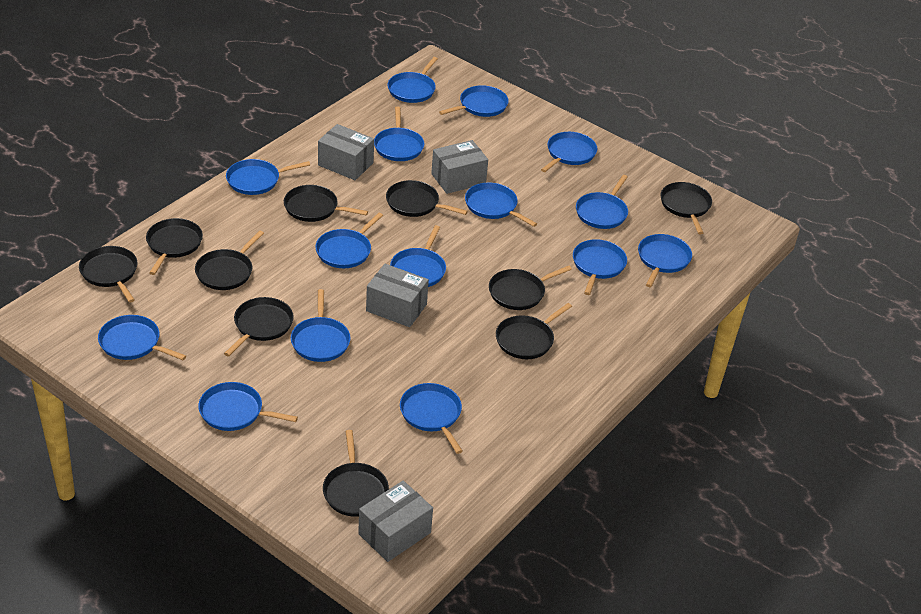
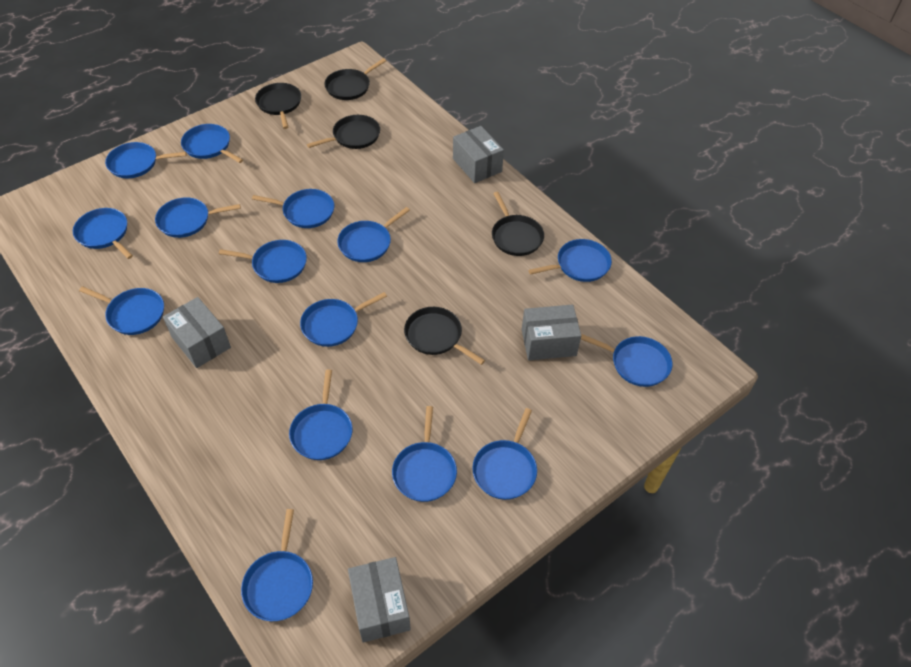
black pan: 10 -> 5

